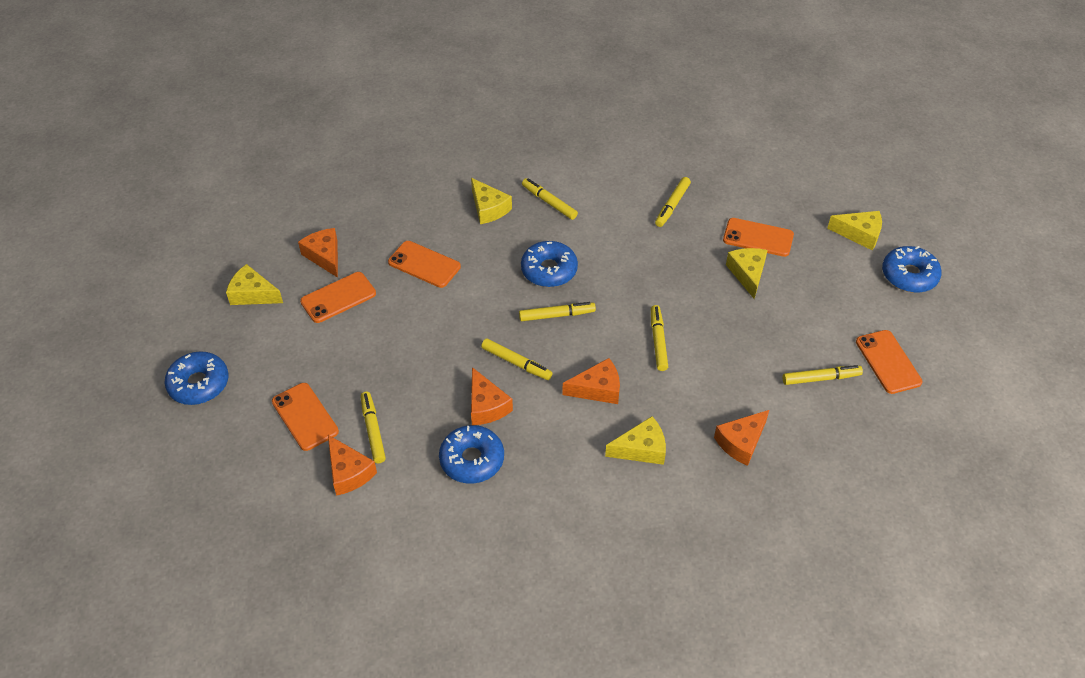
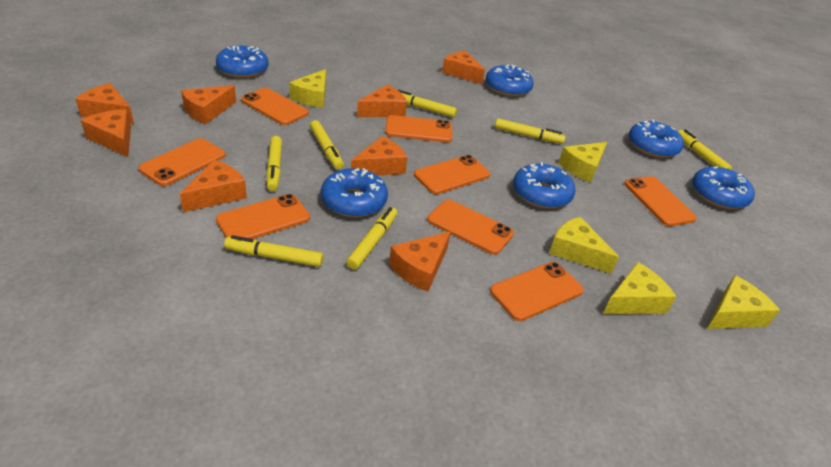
blue donut: 4 -> 6
orange cheese: 5 -> 8
orange phone: 5 -> 8

